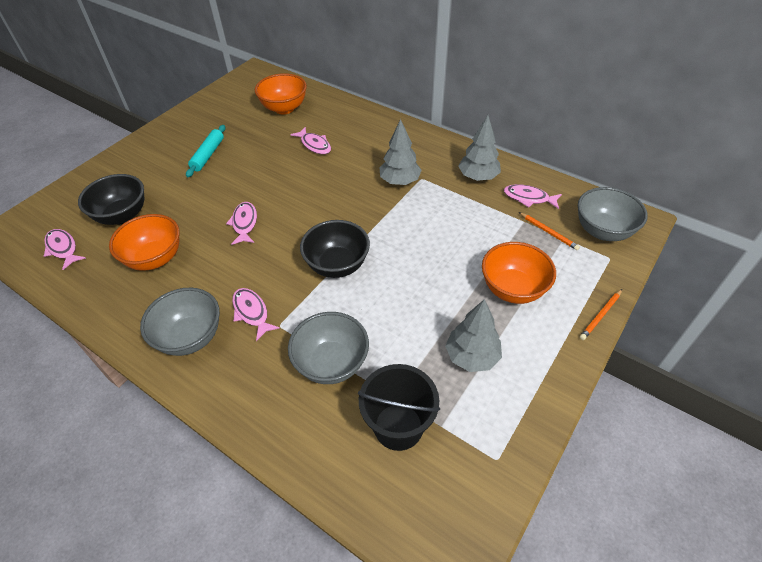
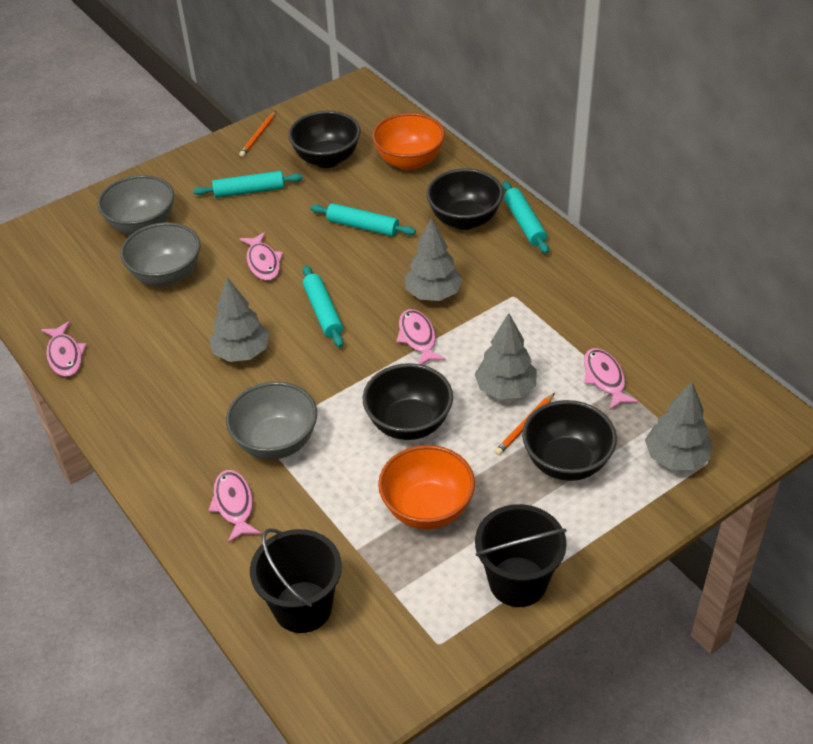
black bowl: 2 -> 4
black bucket: 1 -> 2
grey tree: 3 -> 4
orange bowl: 3 -> 2
turquoise rolling pin: 1 -> 4

